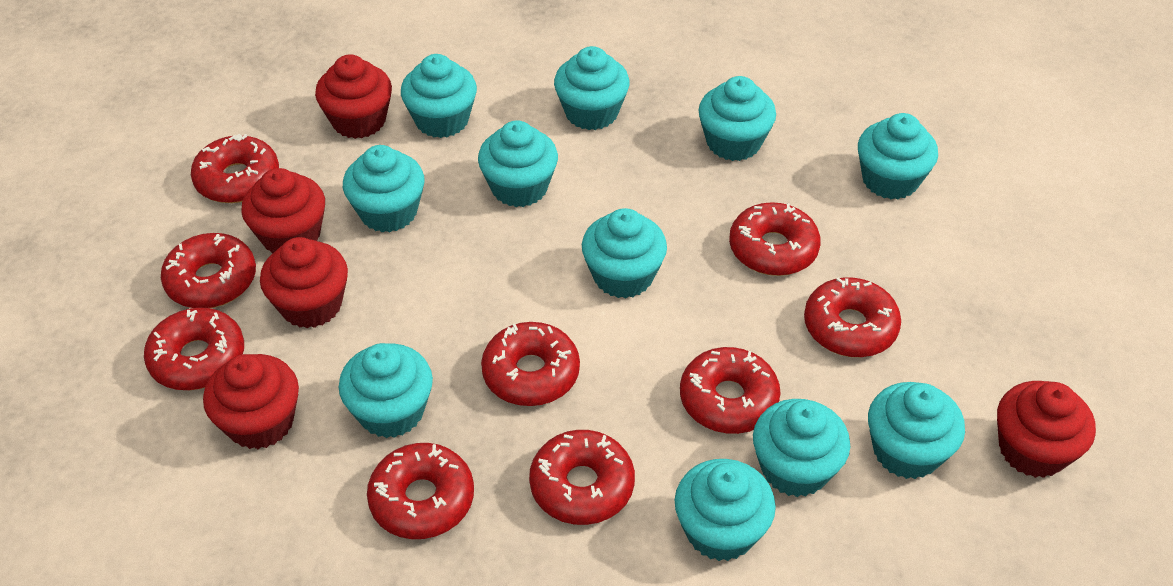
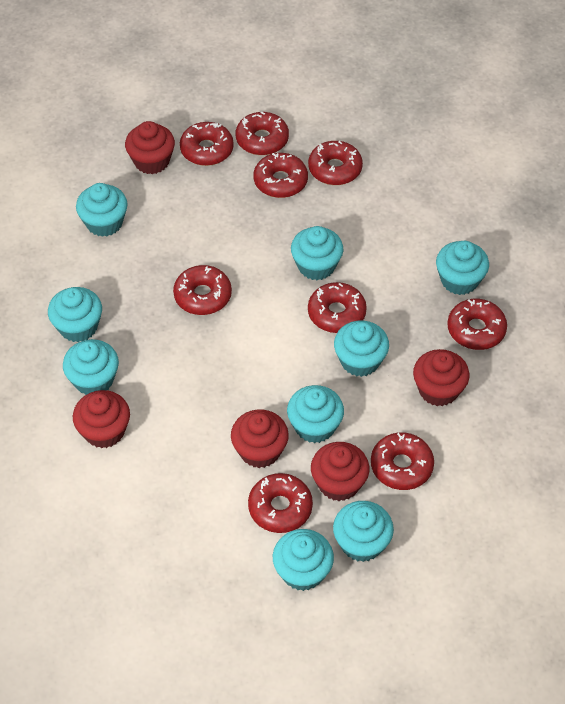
turquoise cupcake: 11 -> 9

